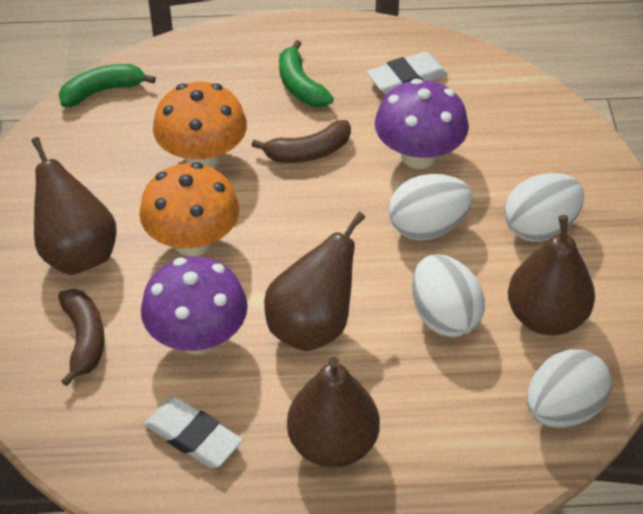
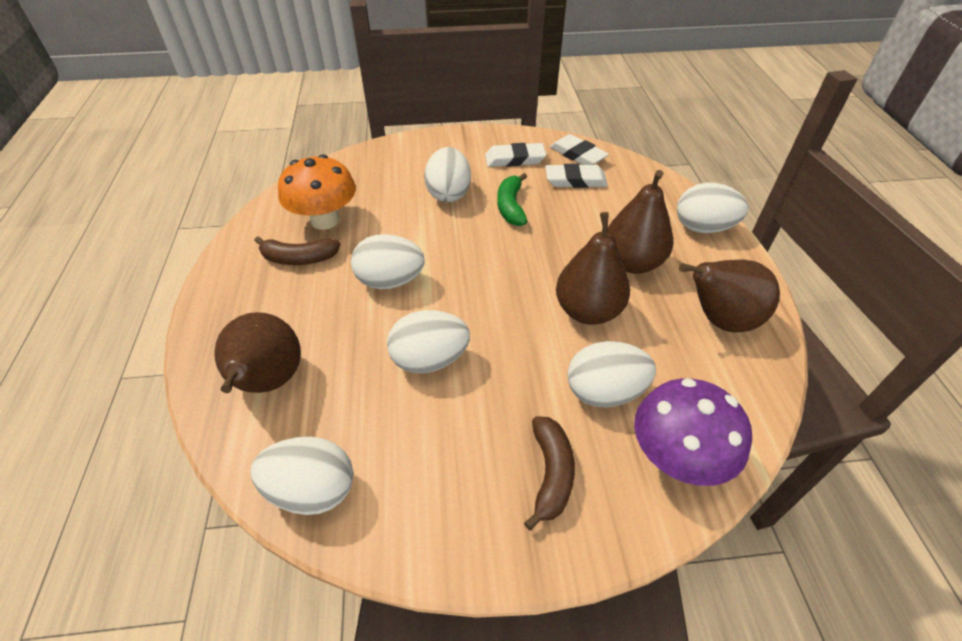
green banana: 2 -> 1
orange mushroom: 2 -> 1
purple mushroom: 2 -> 1
white egg: 4 -> 6
white eraser: 2 -> 3

